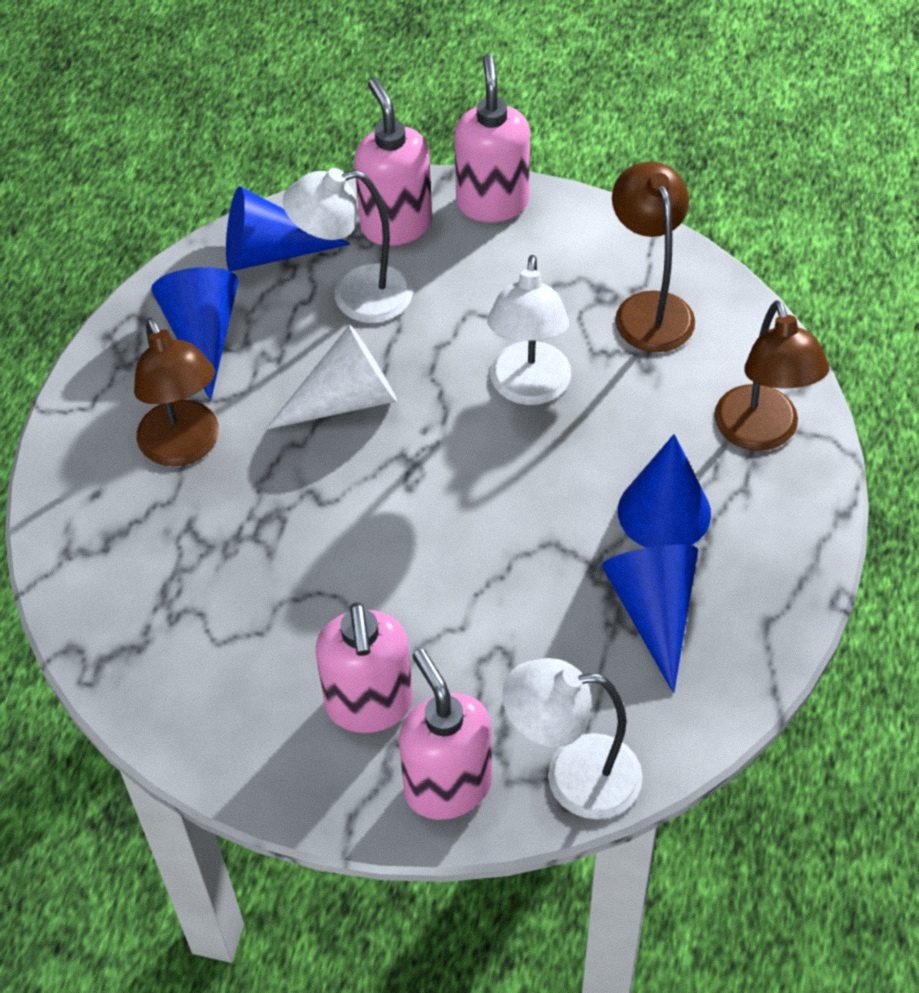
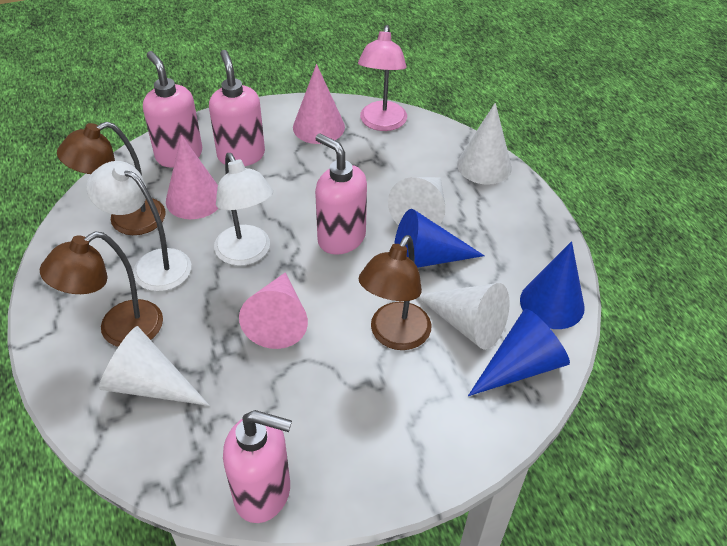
blue cone: 4 -> 3
pink cone: 0 -> 3
pink lamp: 0 -> 1
white cone: 1 -> 4
white lamp: 3 -> 2

